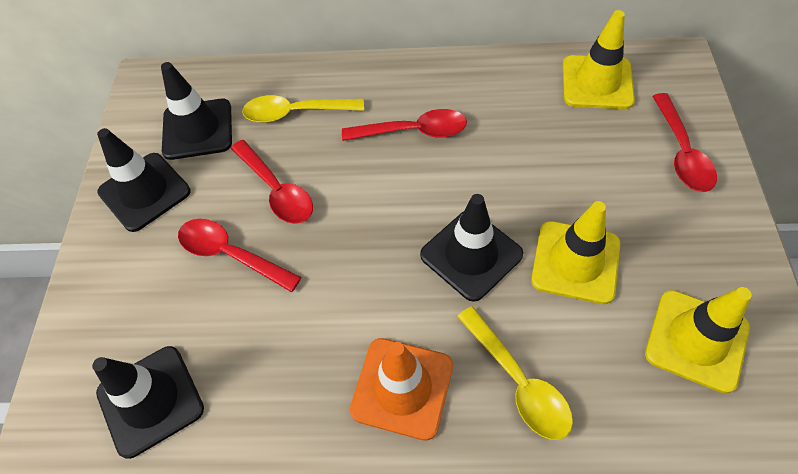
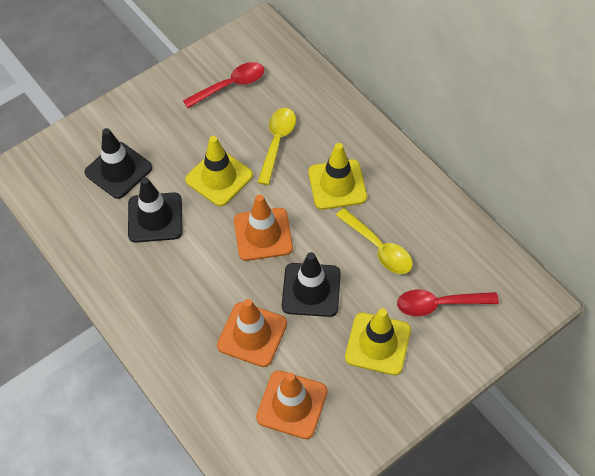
black traffic cone: 4 -> 3
orange traffic cone: 1 -> 3
red spoon: 4 -> 2

